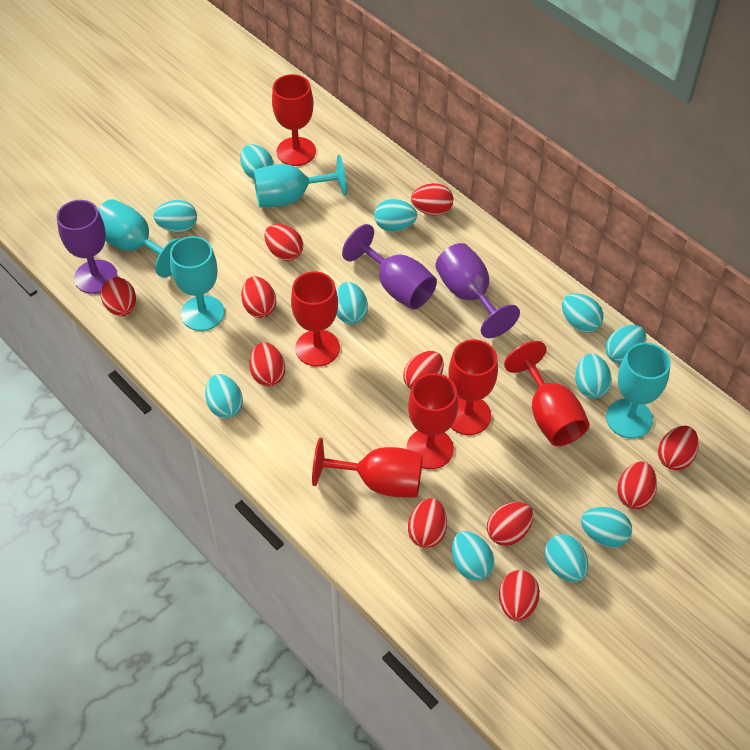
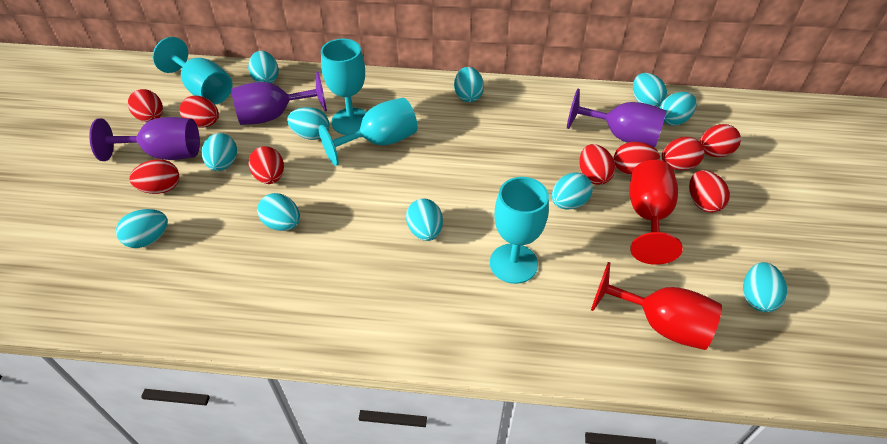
red egg: 11 -> 9
red goblet: 6 -> 2

